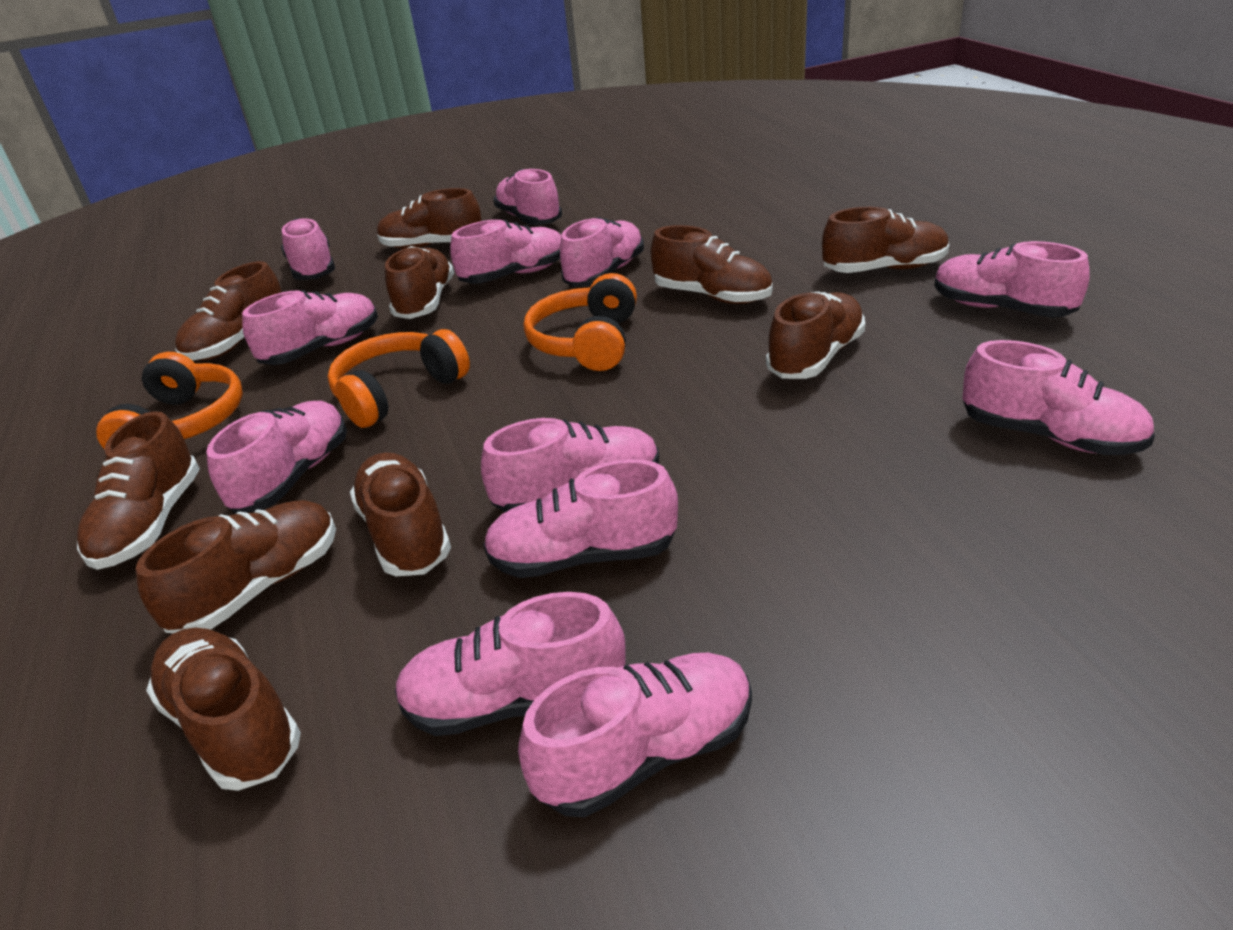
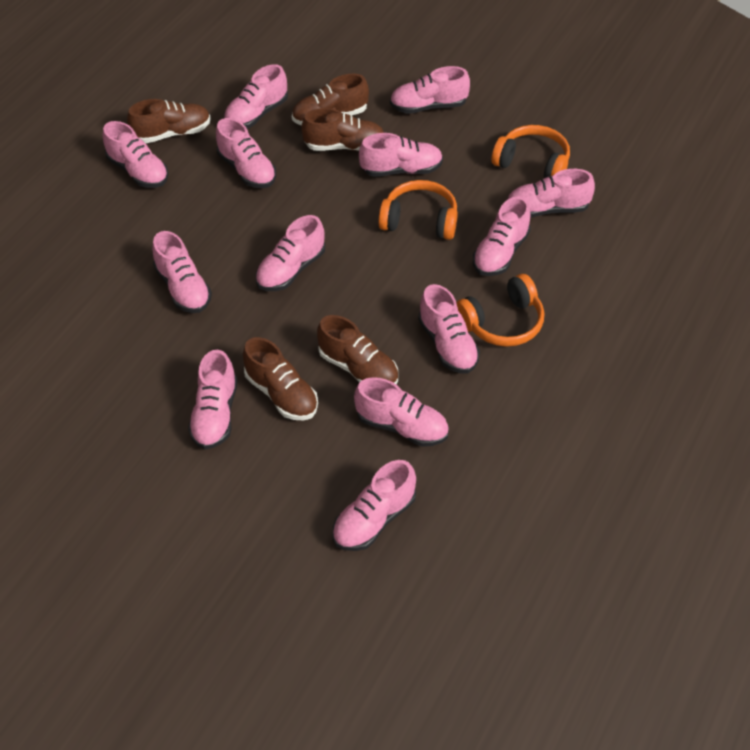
brown shoe: 10 -> 5
pink shoe: 12 -> 13

